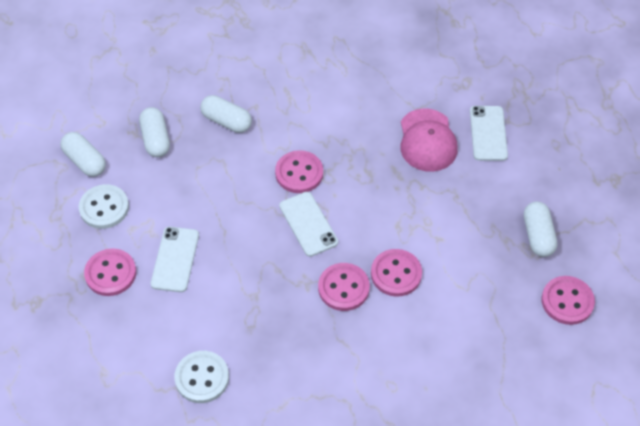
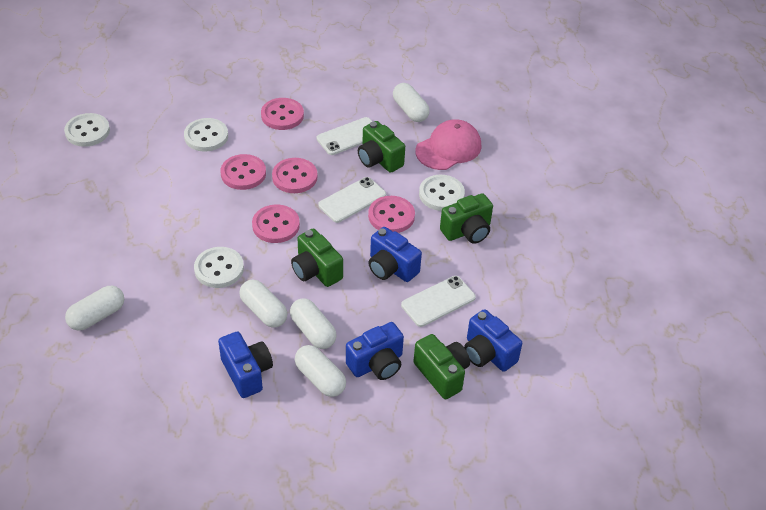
blue camera: 0 -> 4
green camera: 0 -> 4
white button: 2 -> 4
white capsule: 4 -> 5

